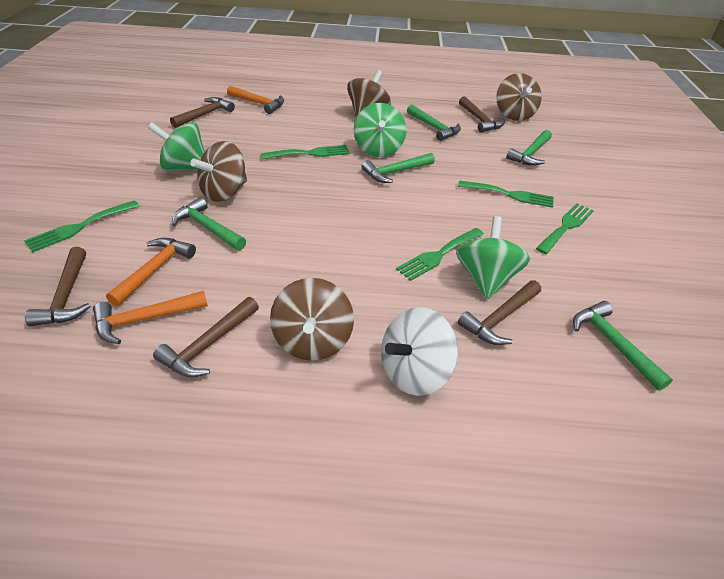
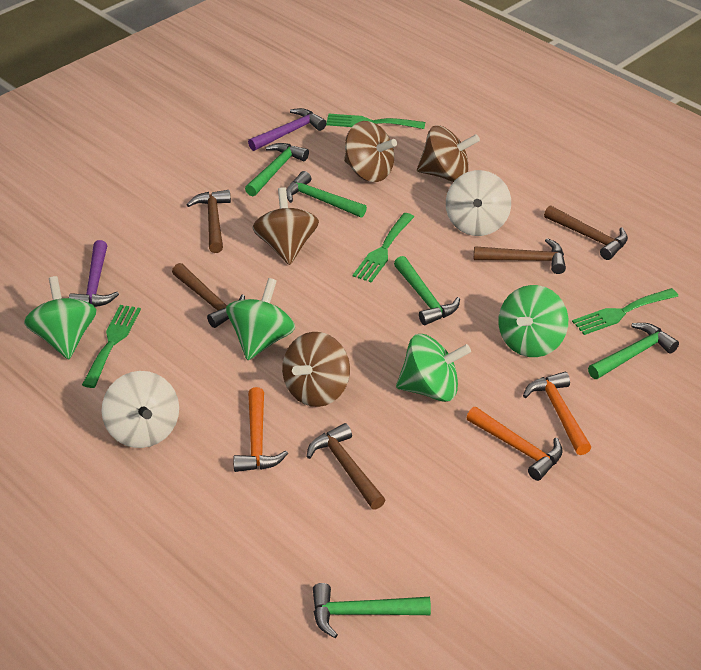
green fork: 5 -> 4
green spinning top: 3 -> 4
purple hammer: 0 -> 2
white spinning top: 1 -> 2

